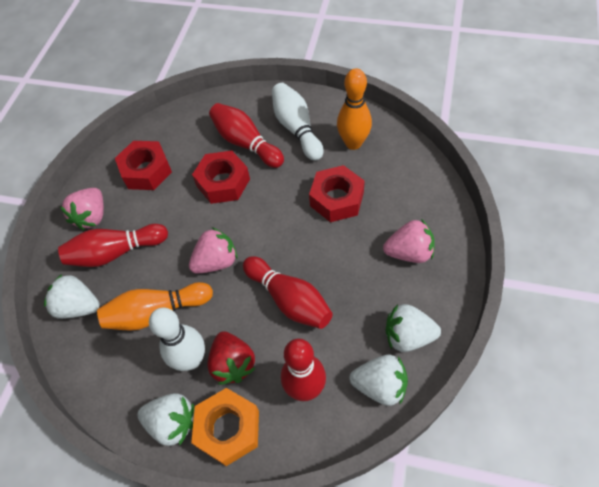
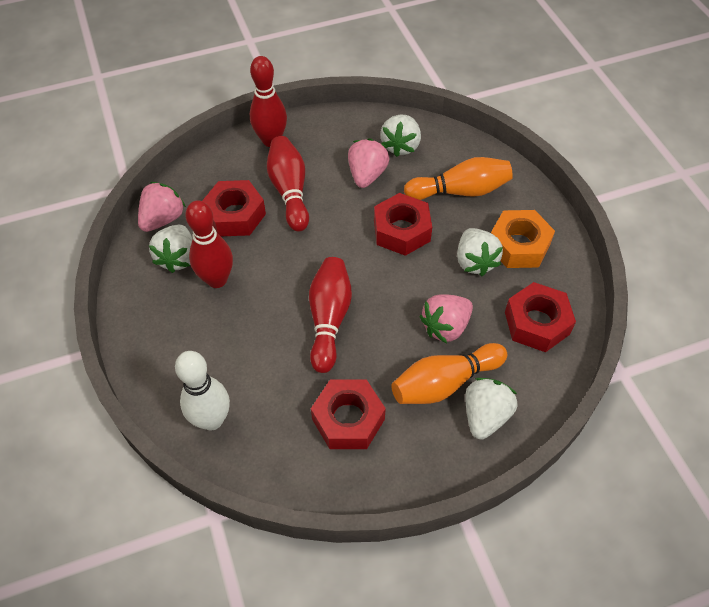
red nut: 3 -> 4
red strawberry: 1 -> 0
white bowling pin: 2 -> 1

